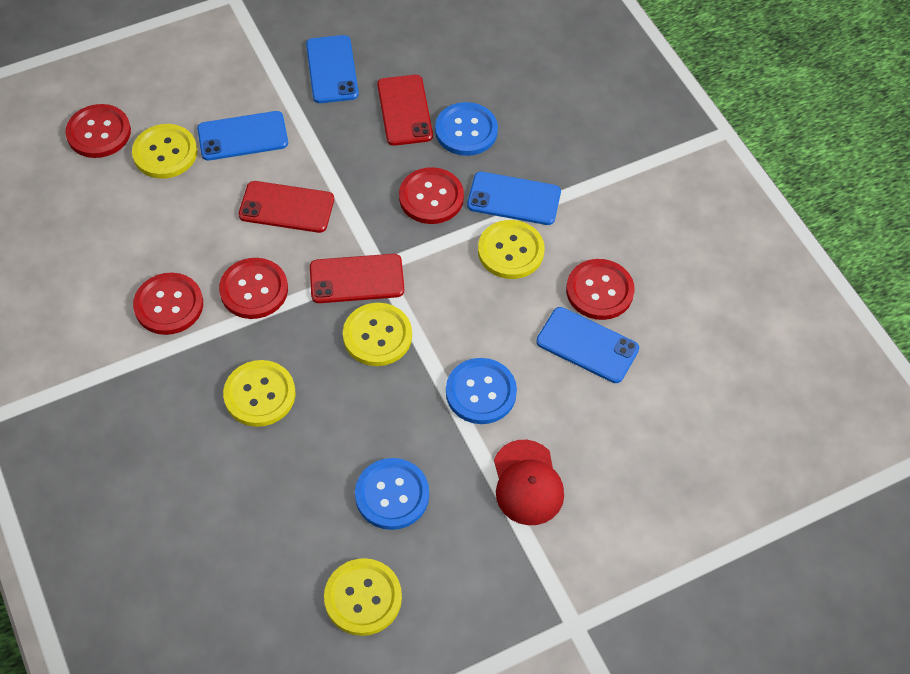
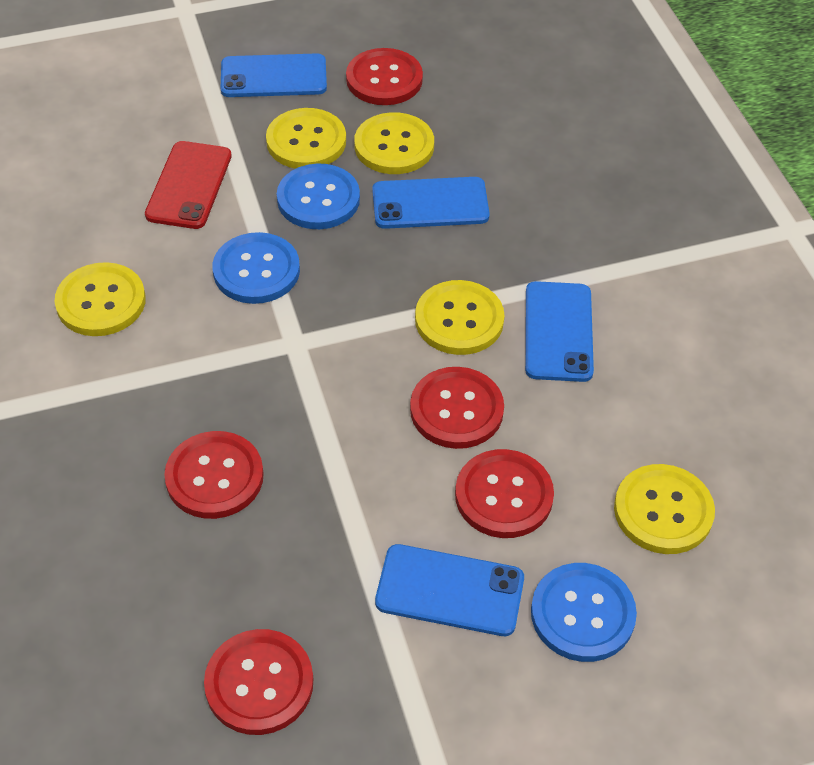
red cap: 1 -> 0
red phone: 3 -> 1

